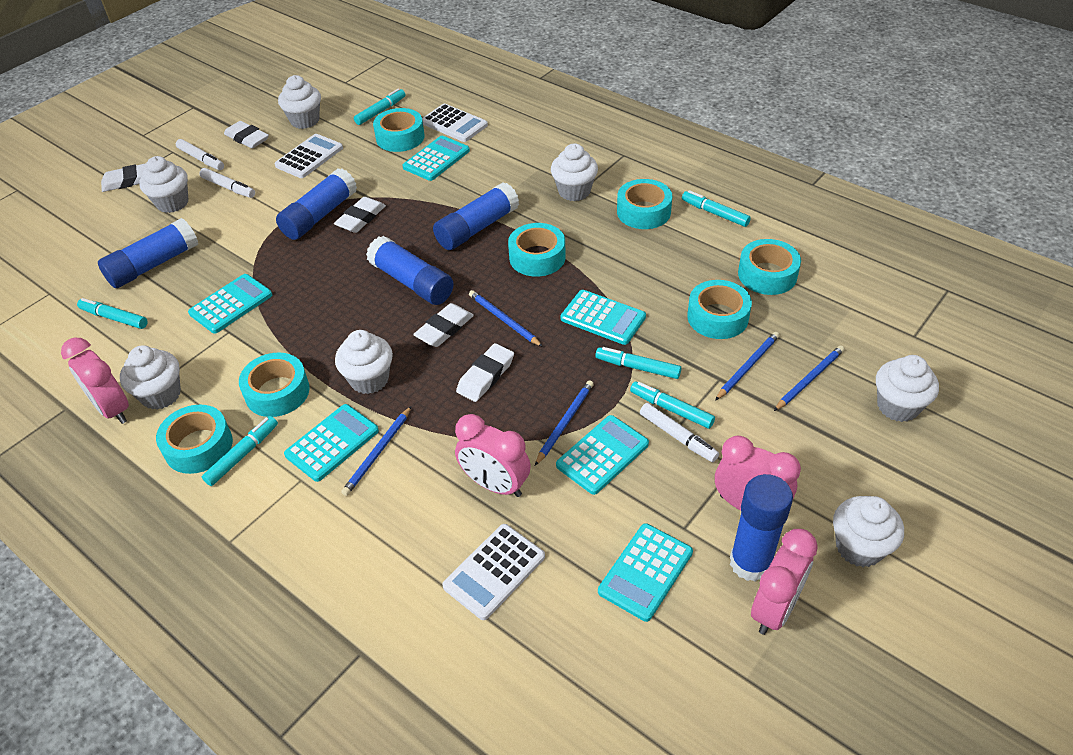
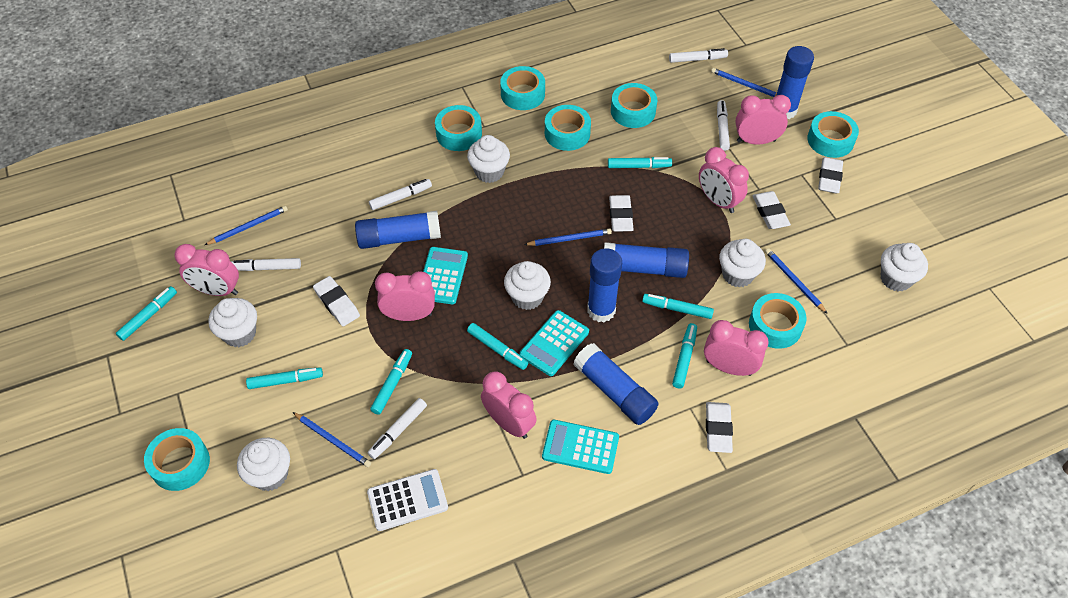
pink clock: 4 -> 6
turquoise calculator: 6 -> 3
turquoise marker: 6 -> 7
white calculator: 3 -> 1
white cupcake: 7 -> 6
white marker: 3 -> 5

